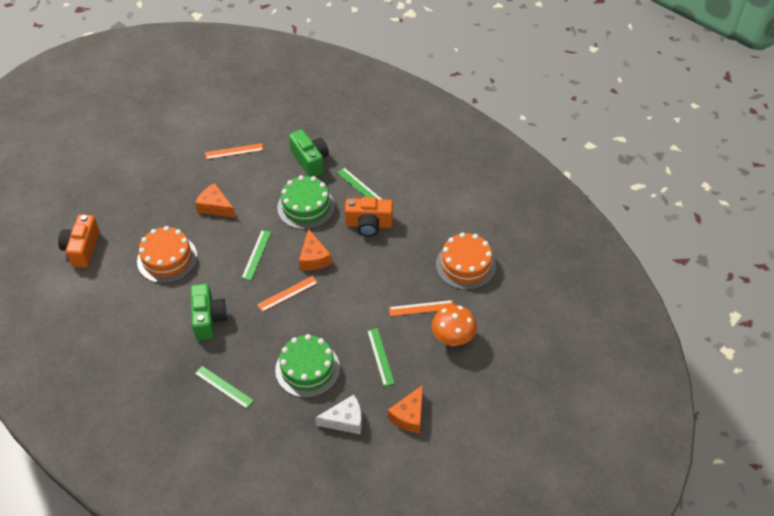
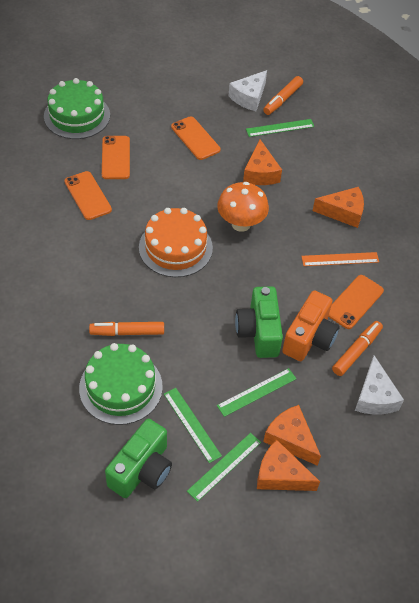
orange cake: 2 -> 1
orange camera: 2 -> 1
orange cheese: 3 -> 4
orange marker: 0 -> 3
orange phone: 0 -> 4
orange ruler: 3 -> 1
white cheese: 1 -> 2

